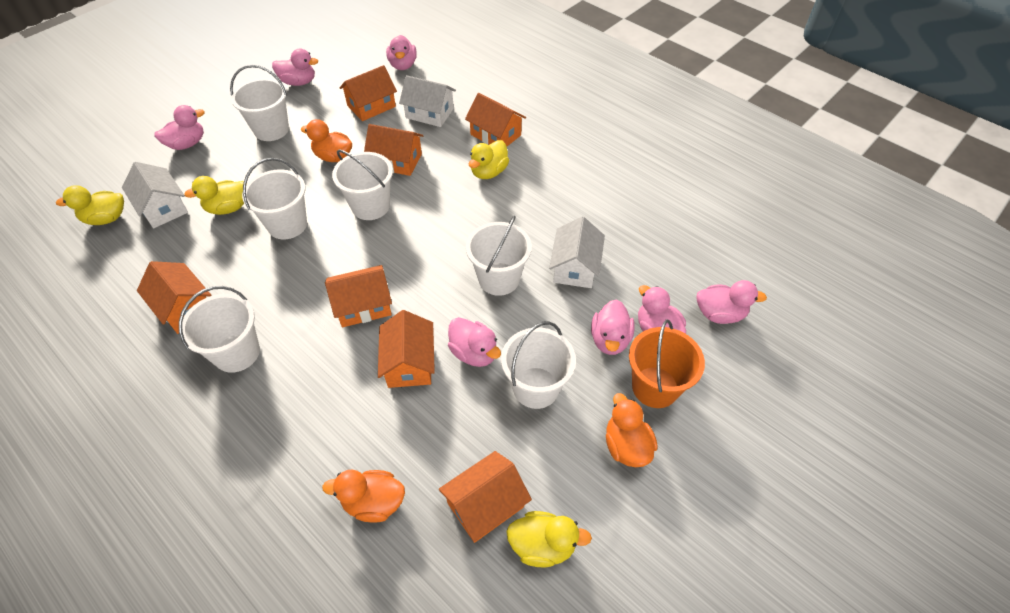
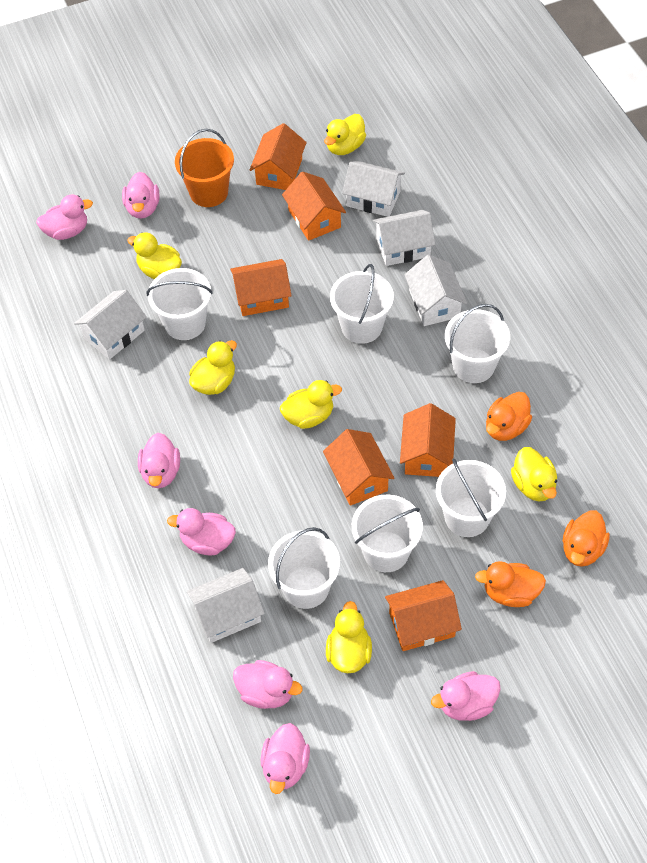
orange house: 7 -> 6
white house: 3 -> 5
yellow duck: 4 -> 6

